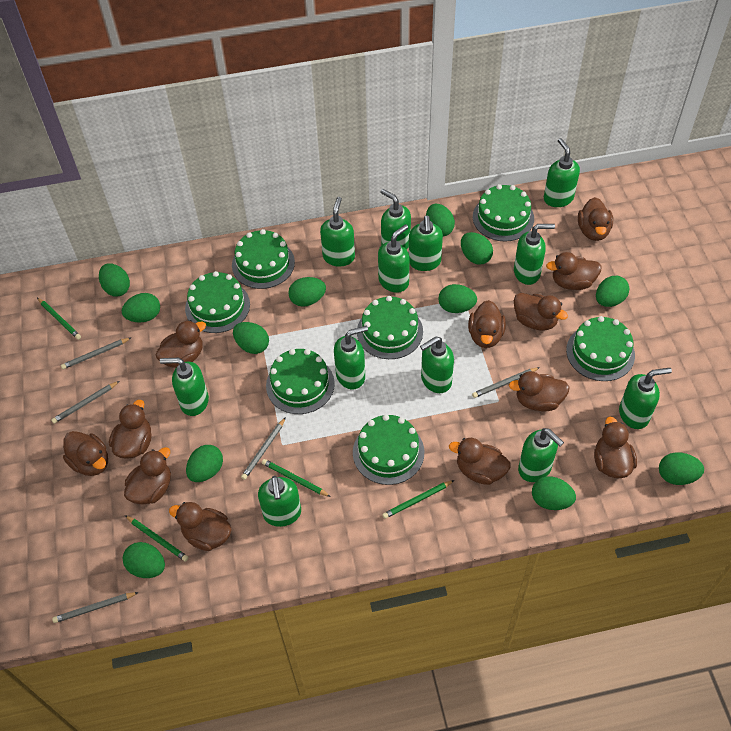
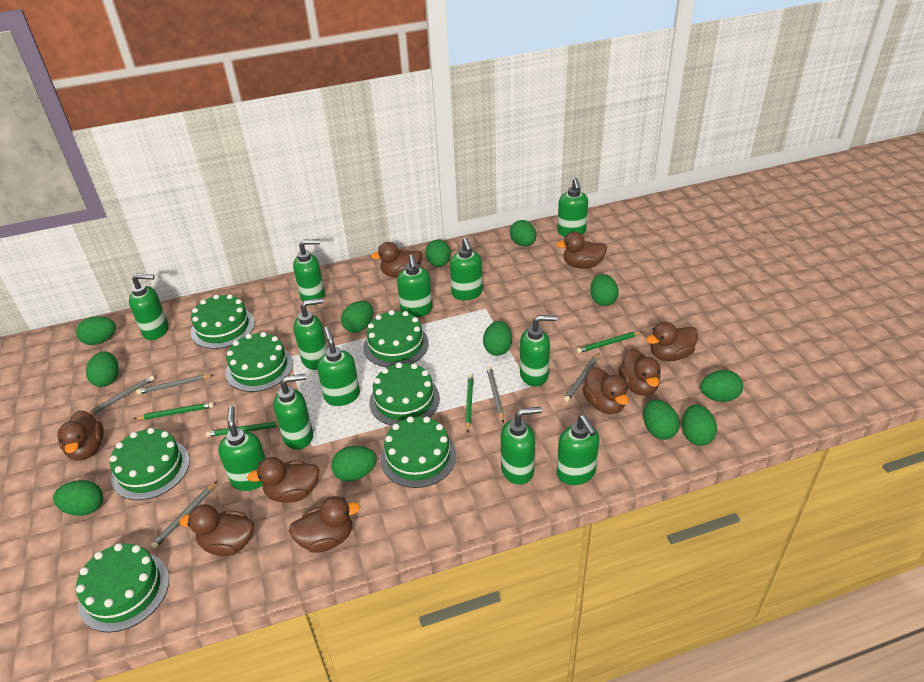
brown duck: 12 -> 9

